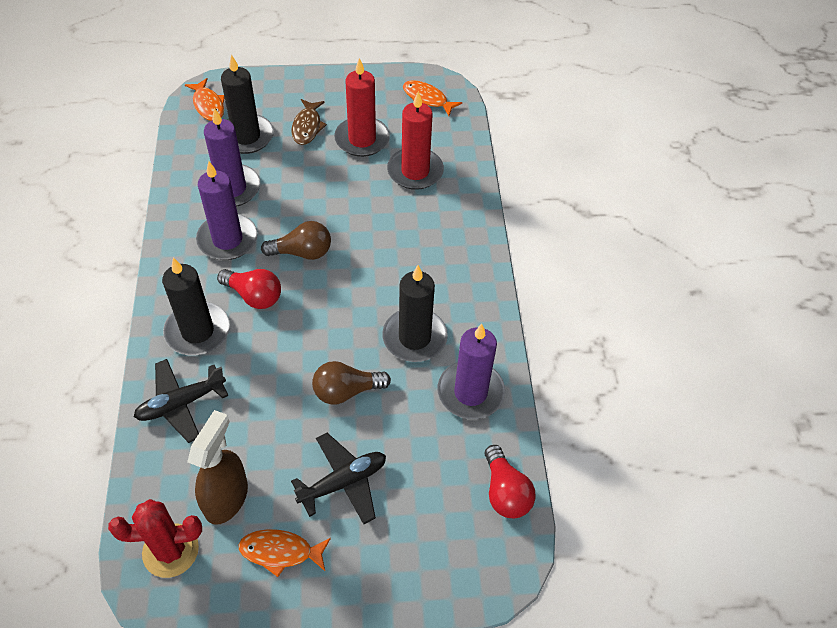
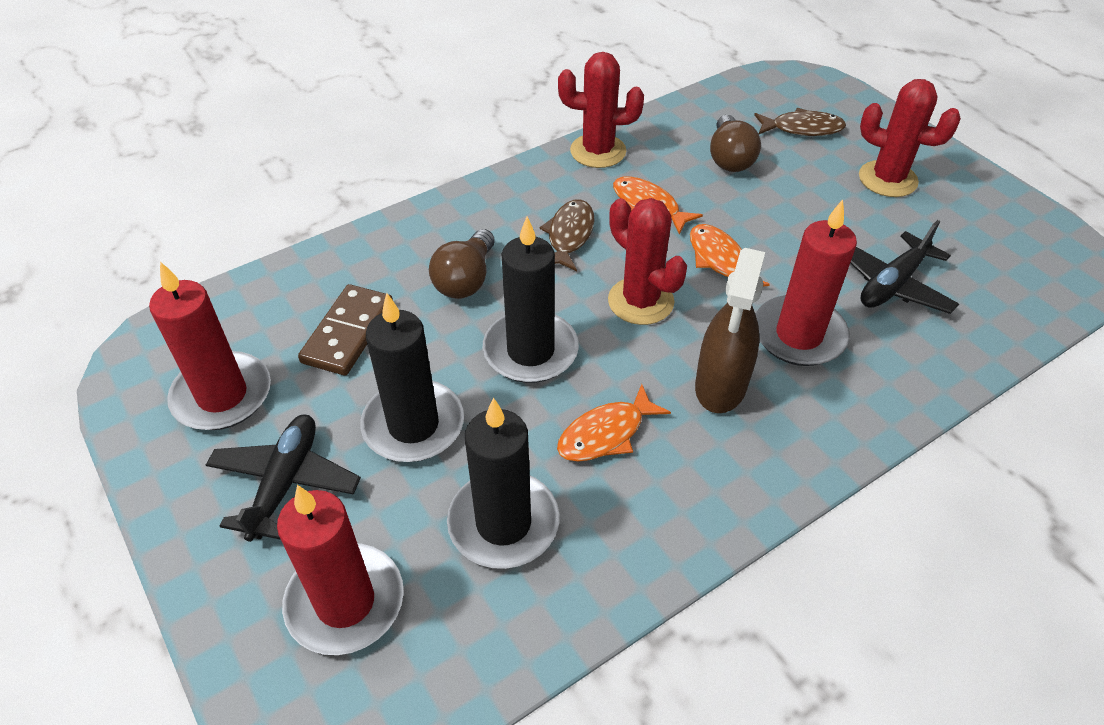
brown domino: 0 -> 1
brown fish: 1 -> 2
purple candle: 3 -> 0
red cactus: 1 -> 3
red candle: 2 -> 3
red light bulb: 2 -> 0

